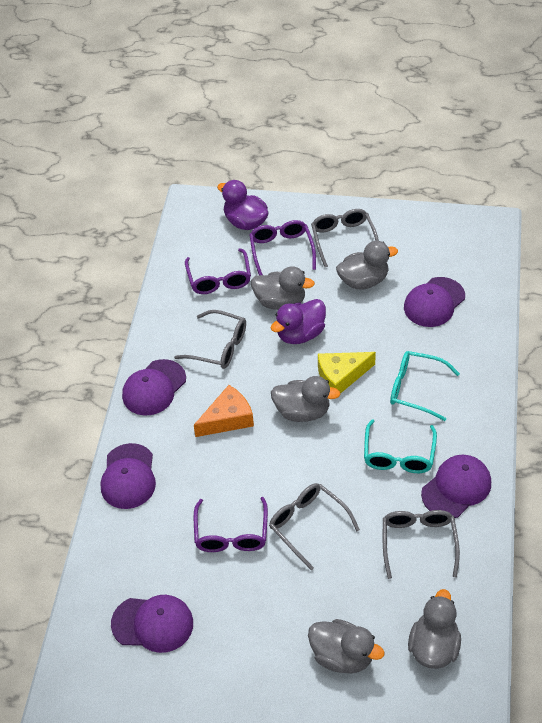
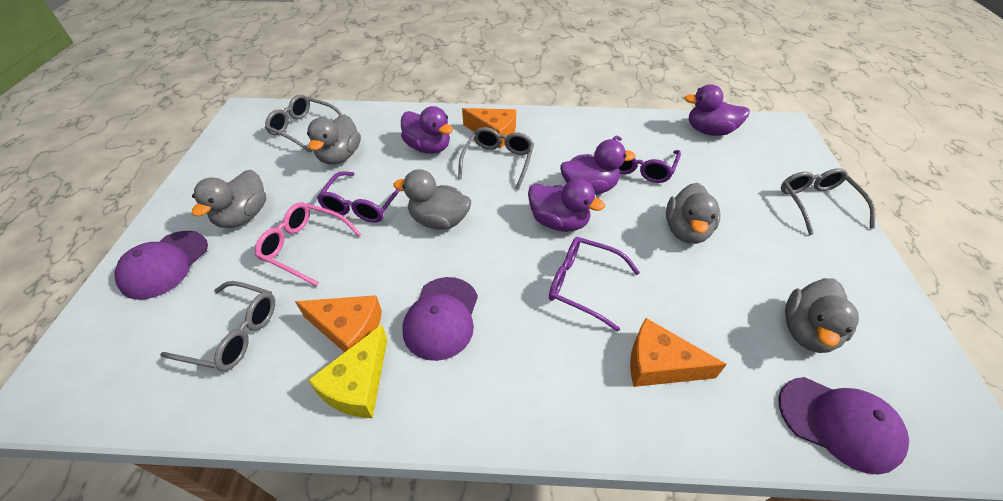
orange cheese: 1 -> 3
pink glasses: 0 -> 1
purple cap: 5 -> 3
purple duck: 2 -> 4
turquoise glasses: 2 -> 0

